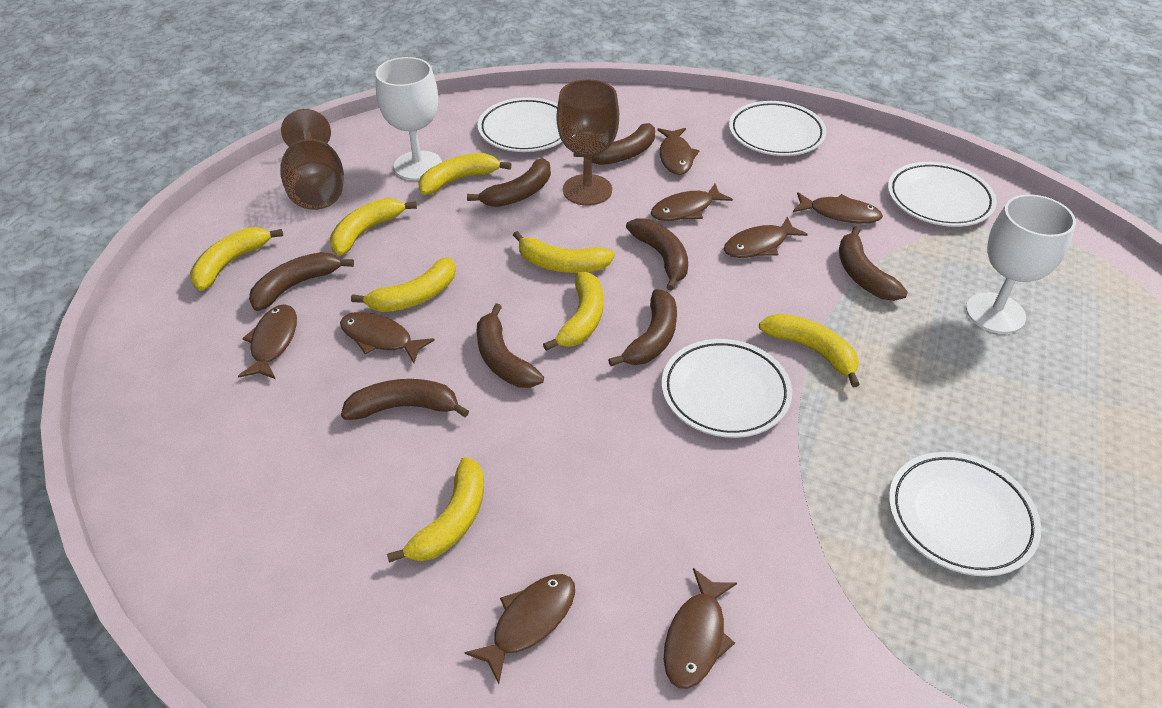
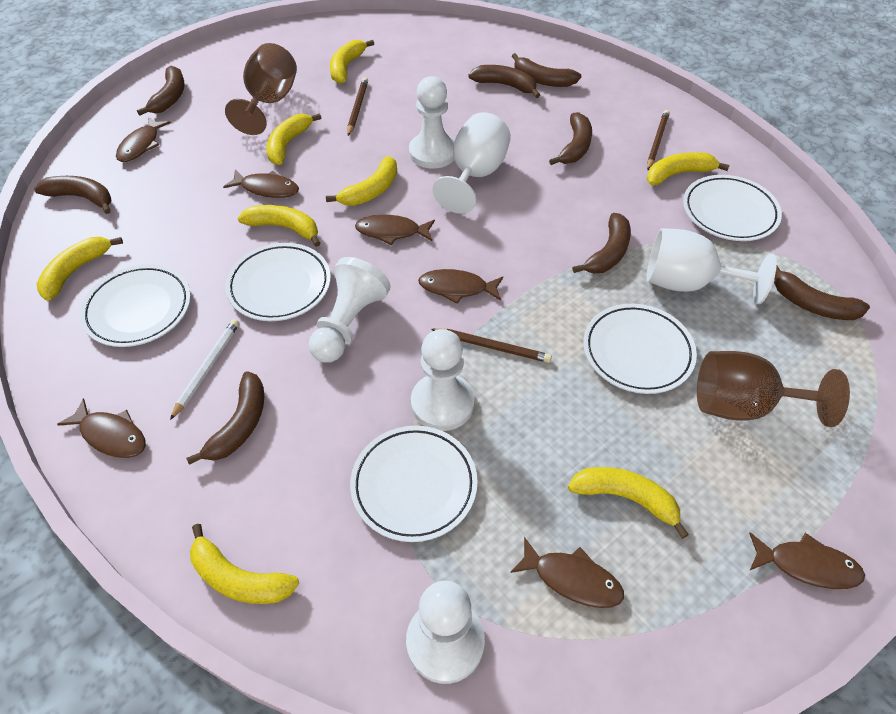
brown fish: 8 -> 7
brown pencil: 0 -> 3
white pawn: 0 -> 4
white pencil: 0 -> 1

